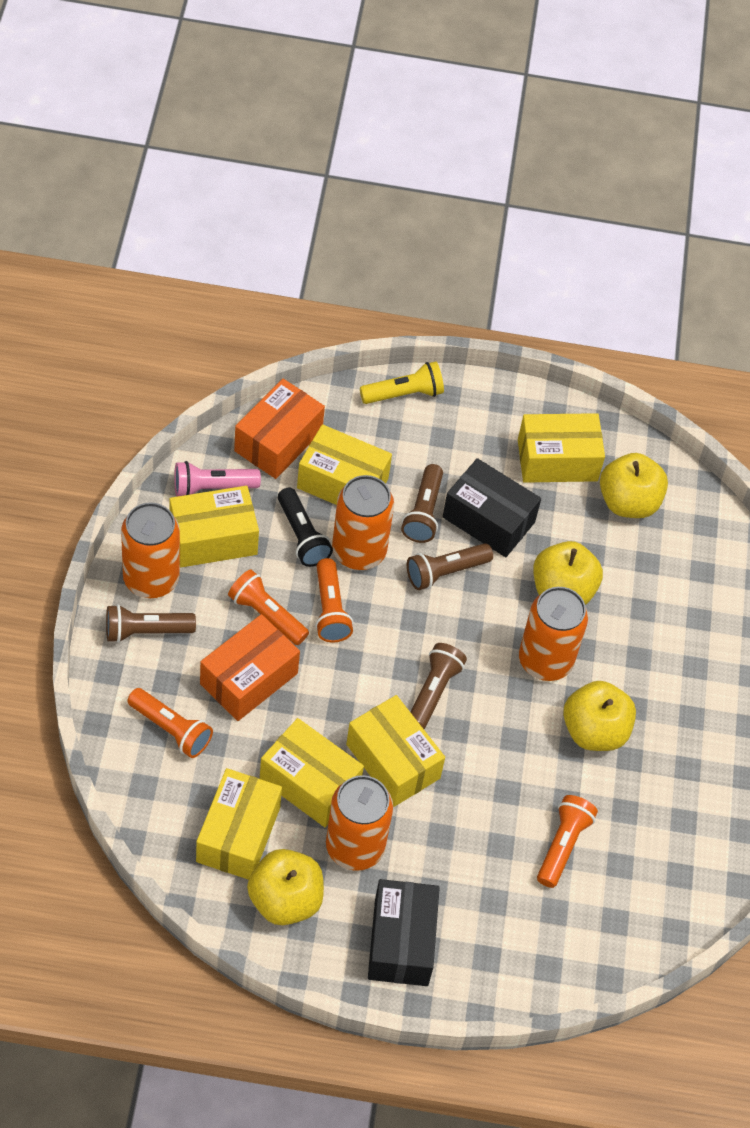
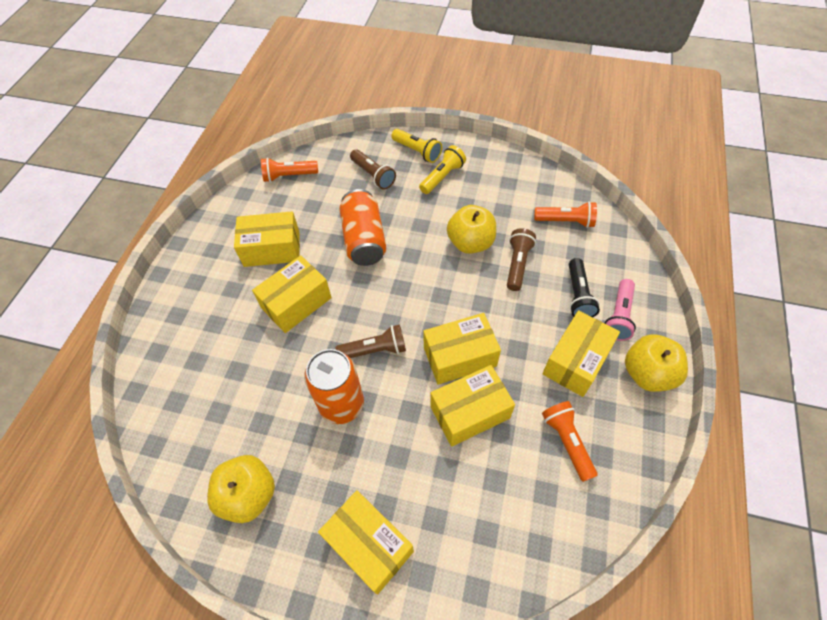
black box: 2 -> 0
brown flashlight: 4 -> 3
orange box: 2 -> 0
orange can: 4 -> 2
orange flashlight: 4 -> 3
yellow apple: 4 -> 3
yellow flashlight: 1 -> 2

